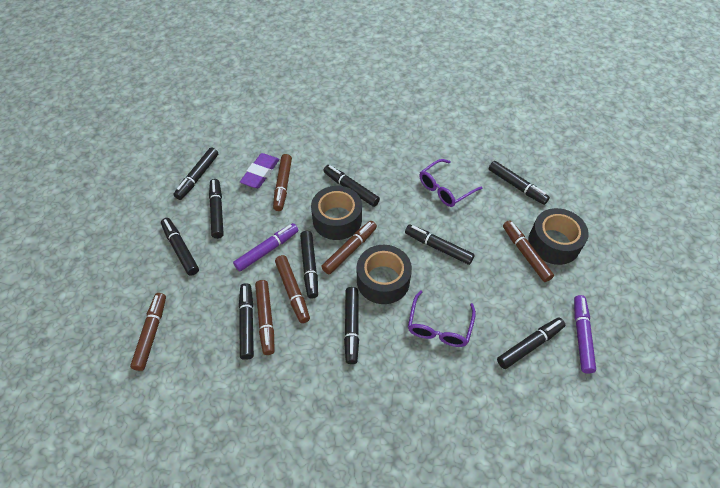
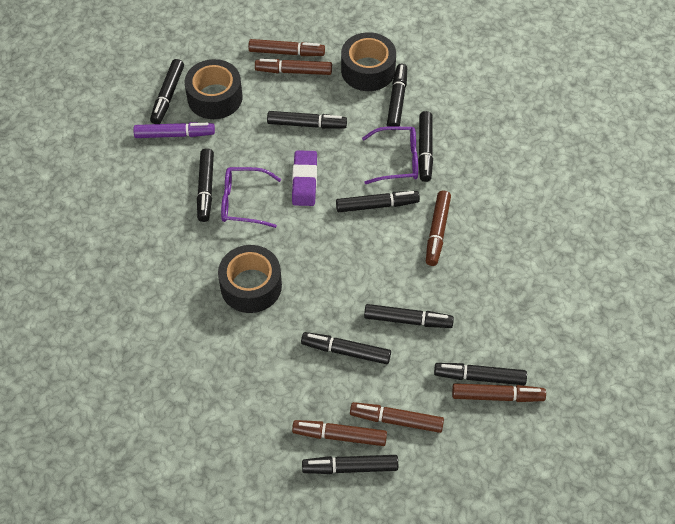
purple marker: 2 -> 1

